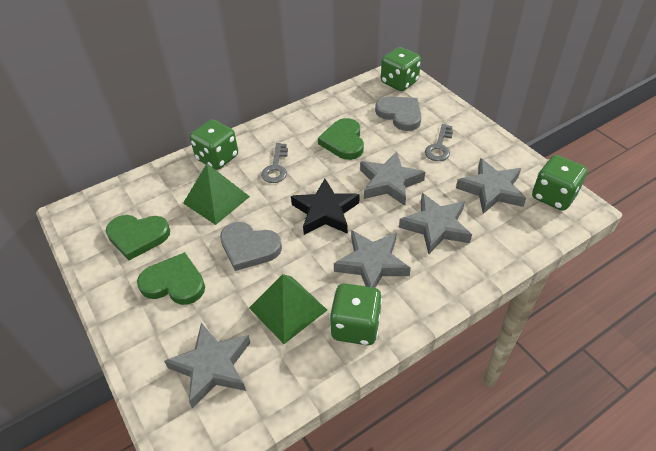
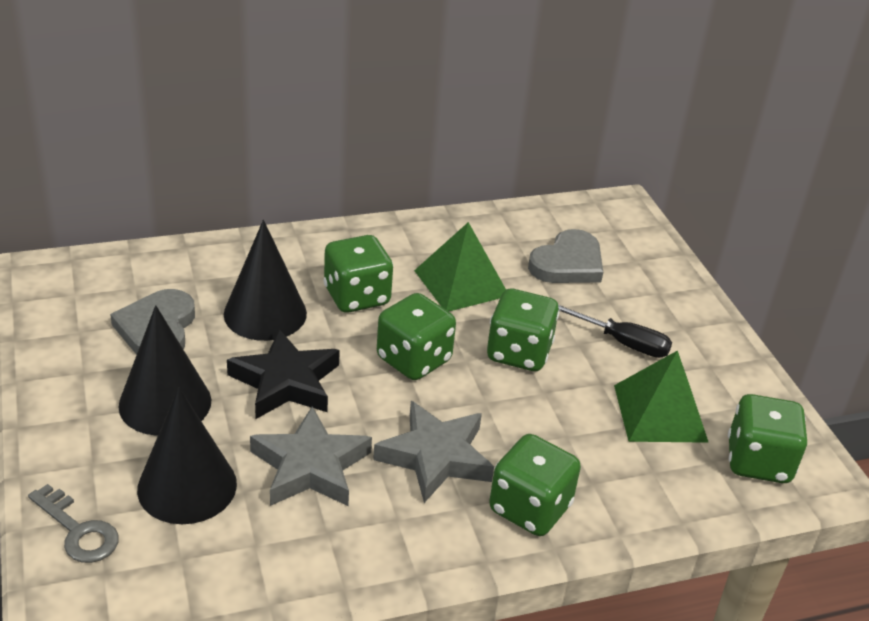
black cone: 0 -> 3
black screwdriver: 0 -> 1
green dice: 4 -> 5
green heart: 3 -> 0
grey key: 2 -> 1
grey star: 5 -> 2

